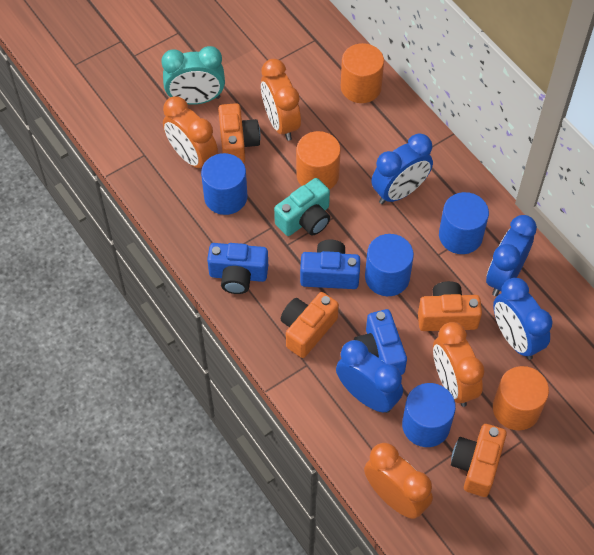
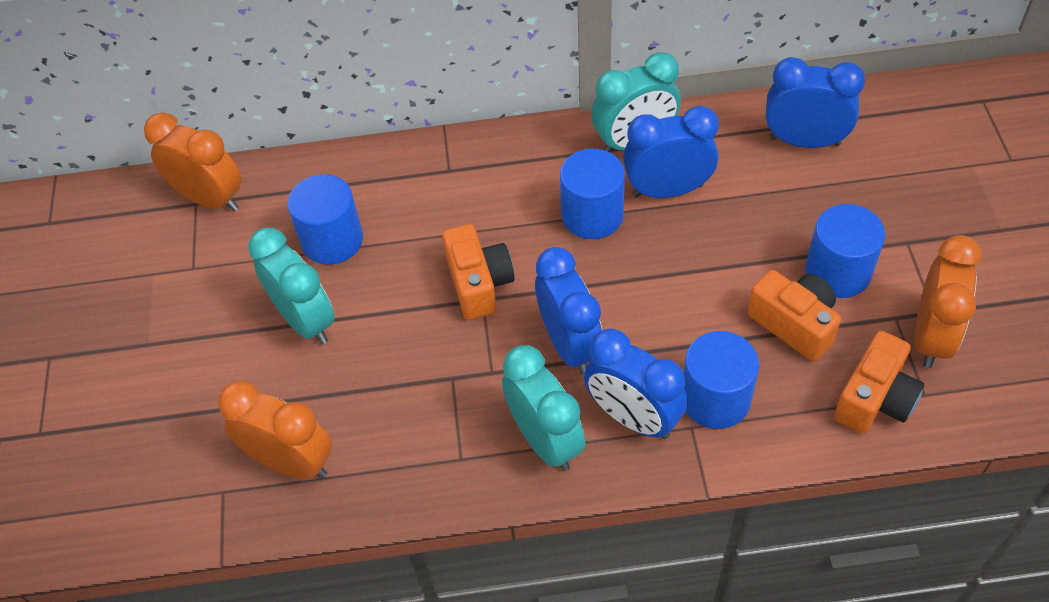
blue camera: 3 -> 0
orange camera: 4 -> 3
orange clock: 4 -> 3
orange cylinder: 3 -> 0
turquoise camera: 1 -> 0
turquoise clock: 1 -> 3

